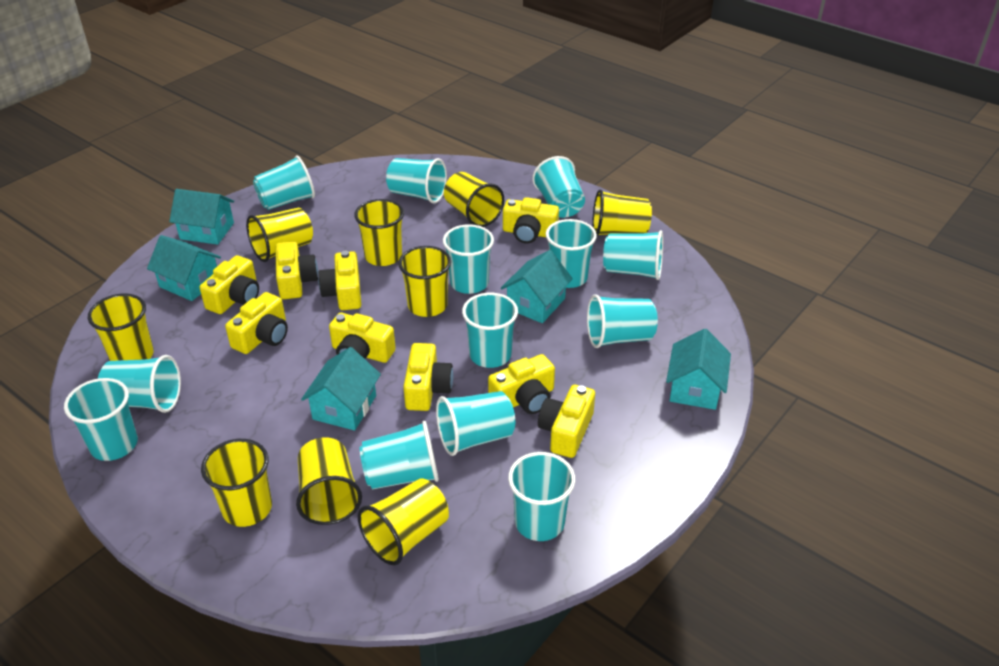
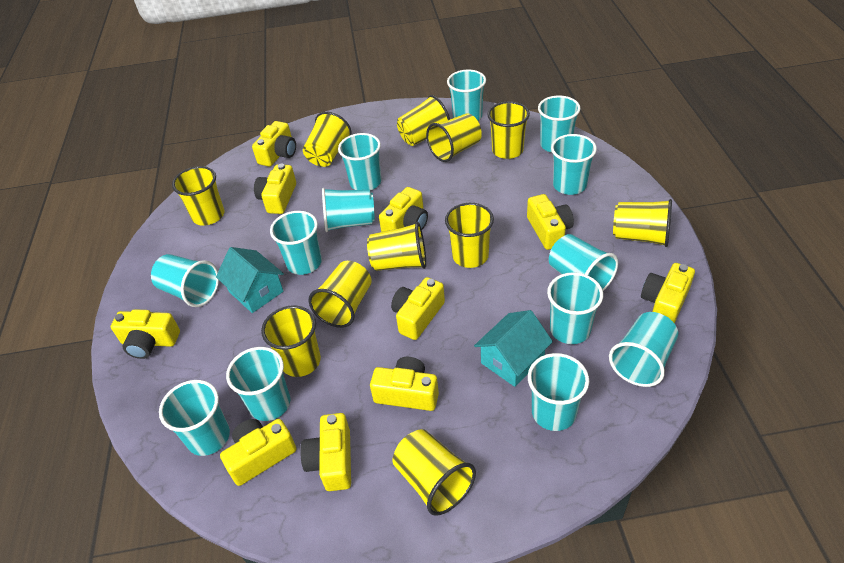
turquoise house: 5 -> 2
yellow camera: 9 -> 10
yellow cup: 9 -> 11

